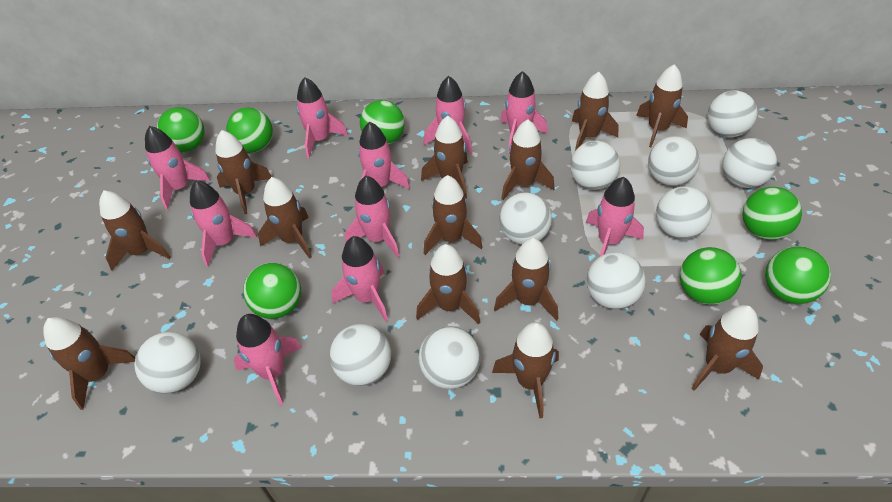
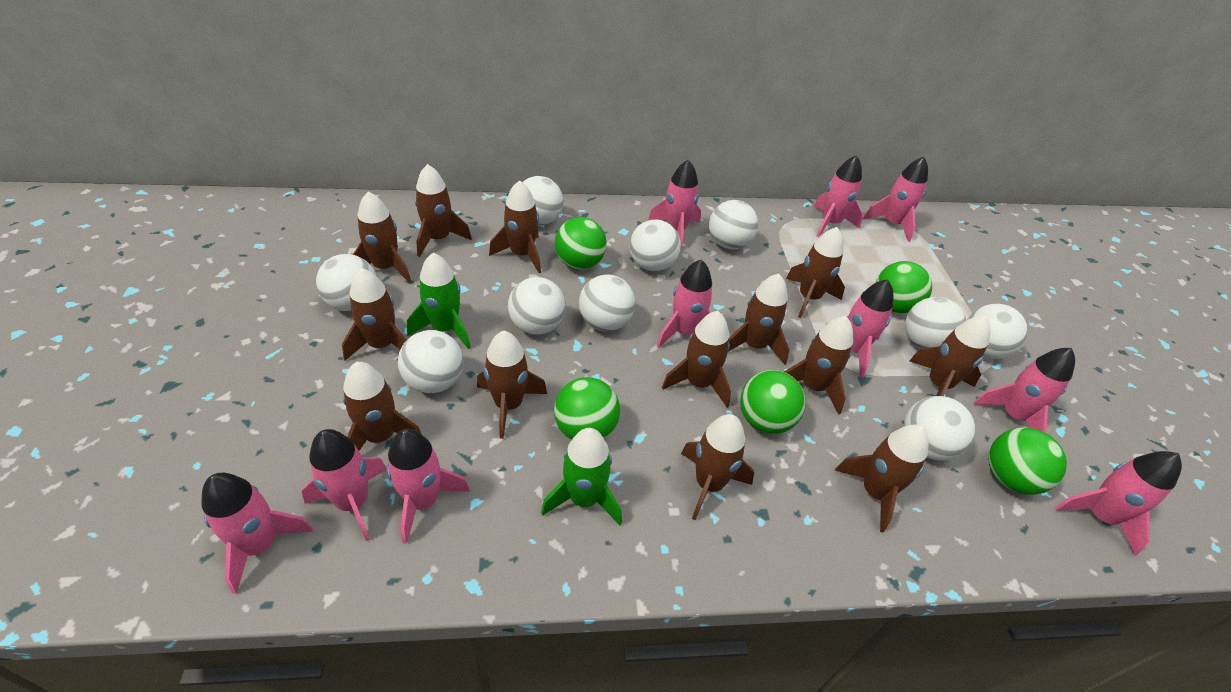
green ball: 7 -> 5
green rocket: 0 -> 2

